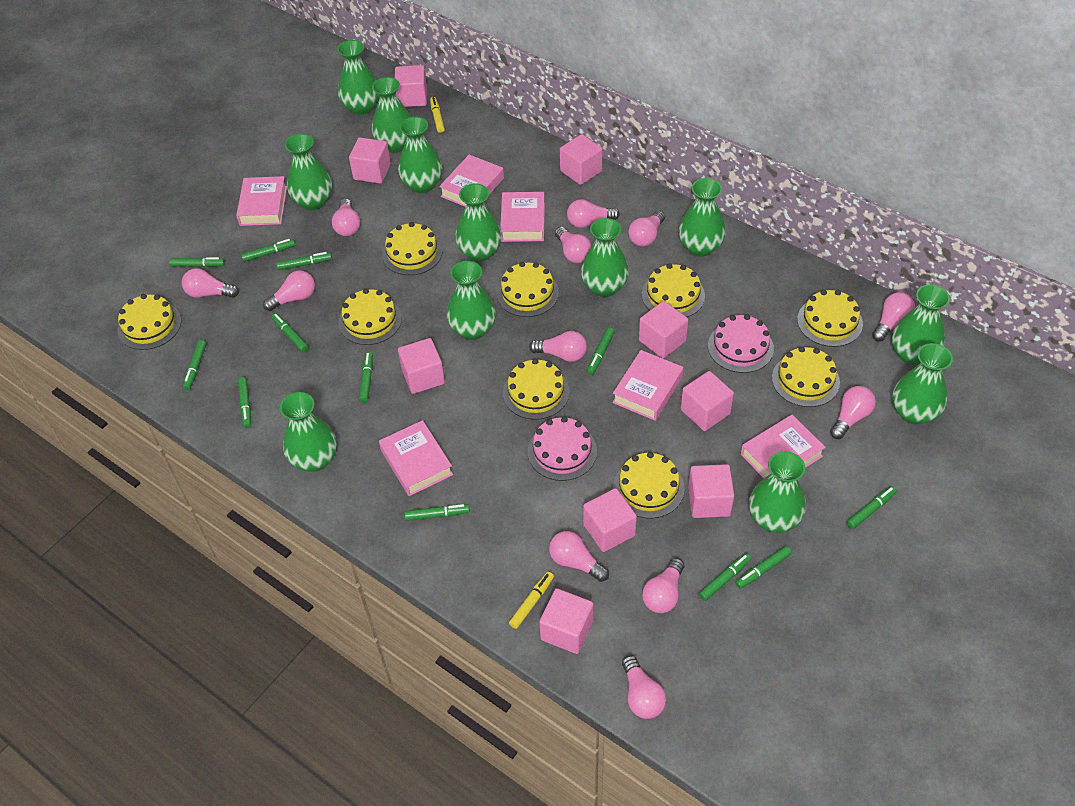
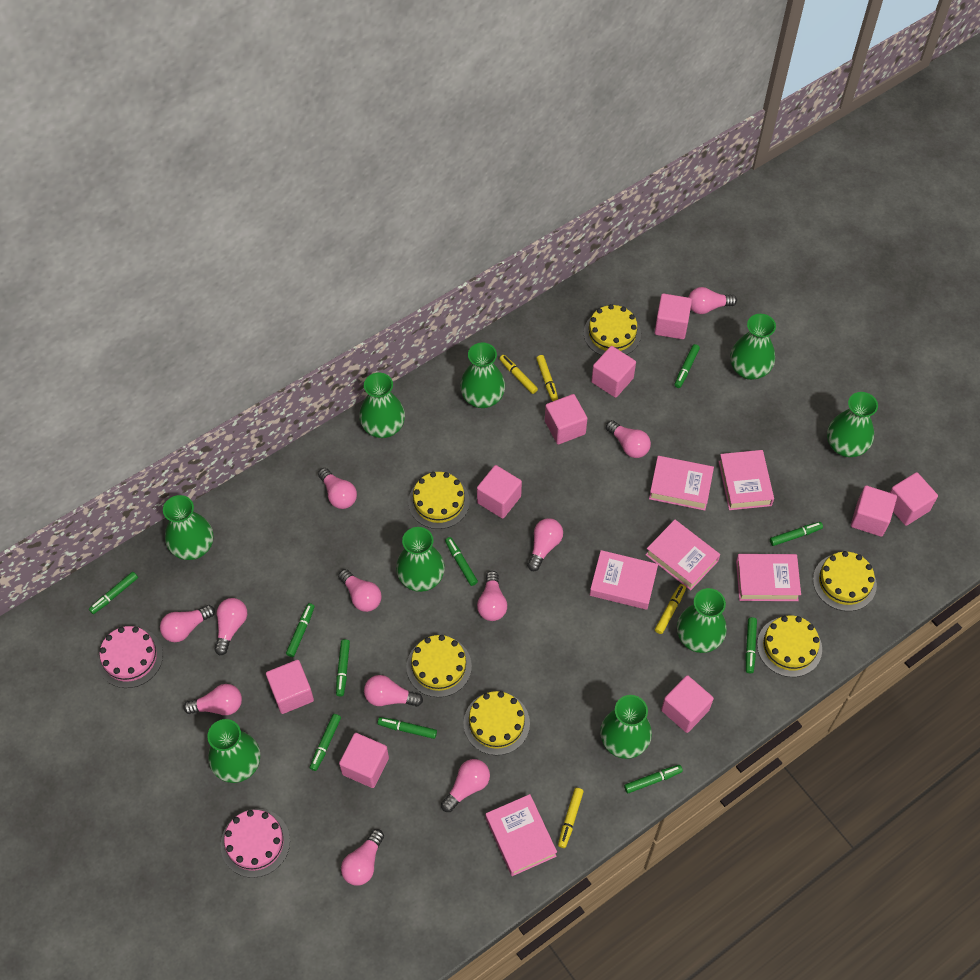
green marker: 12 -> 10
green vase: 12 -> 9
yellow cake: 9 -> 6
yellow marker: 2 -> 4

